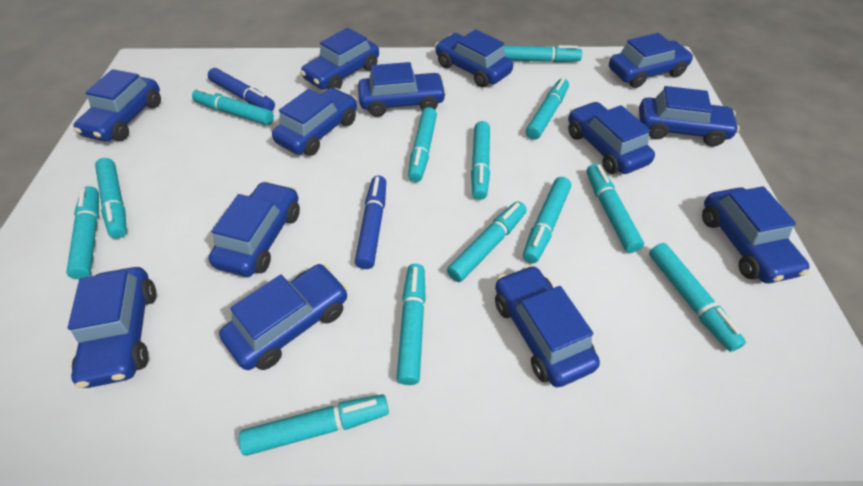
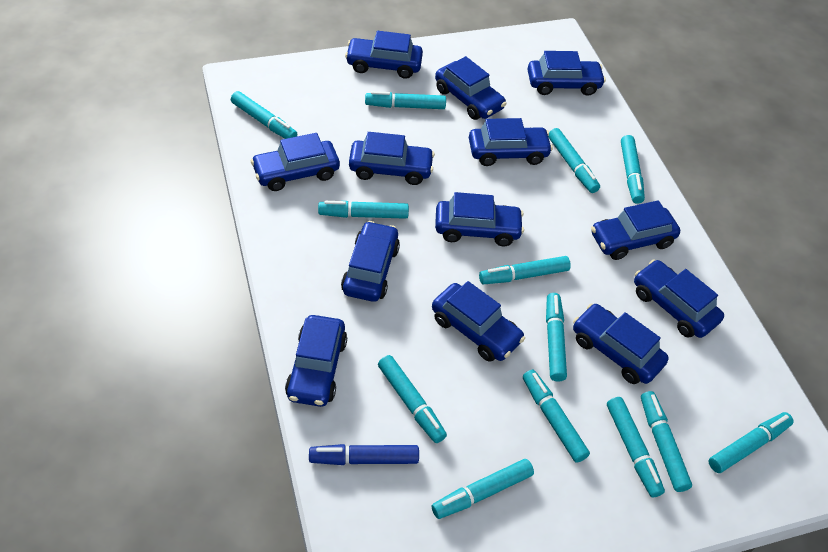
blue marker: 2 -> 1

